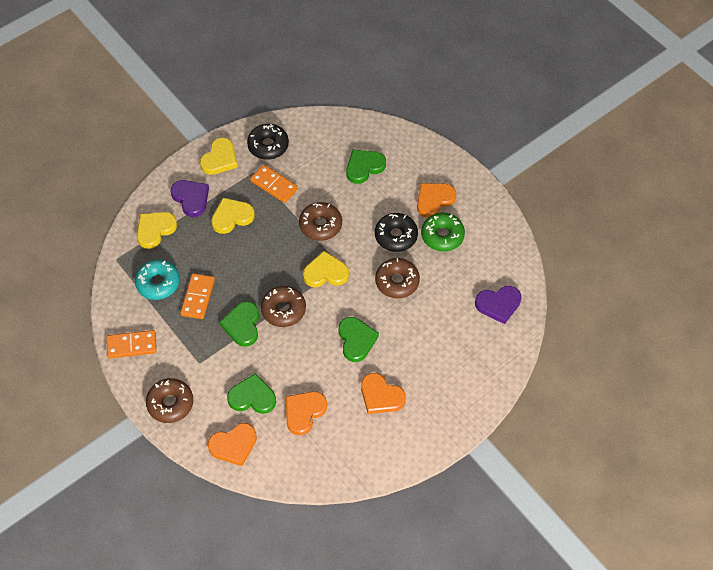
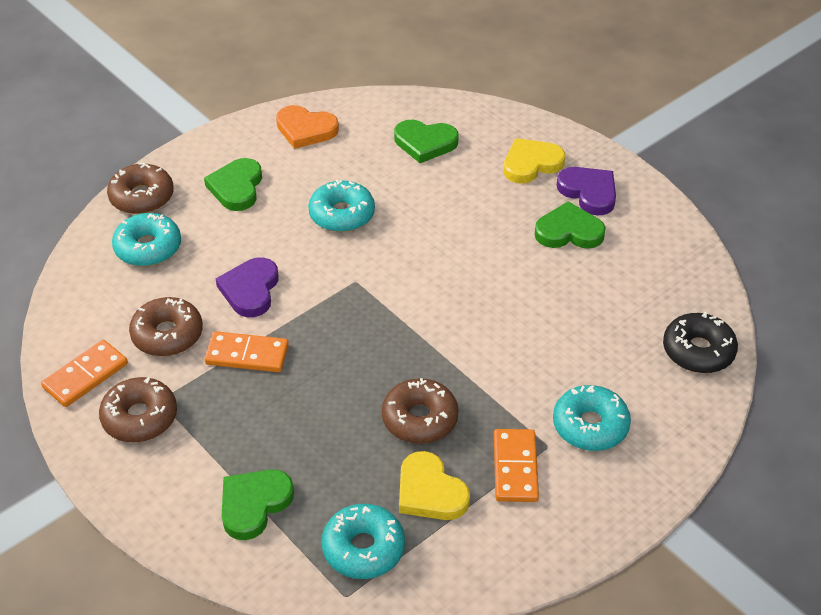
black donut: 2 -> 1
green donut: 1 -> 0
orange heart: 4 -> 1
turquoise donut: 1 -> 4
yellow heart: 4 -> 2

